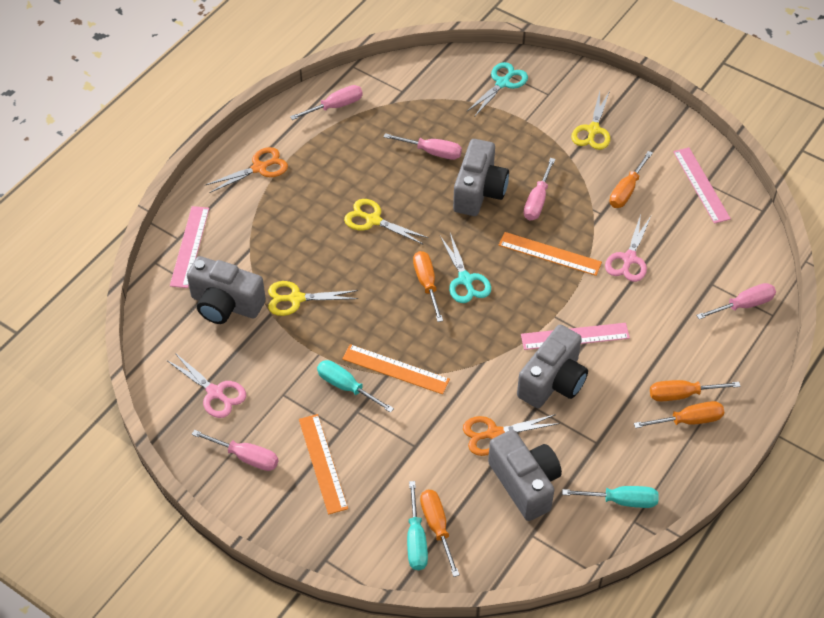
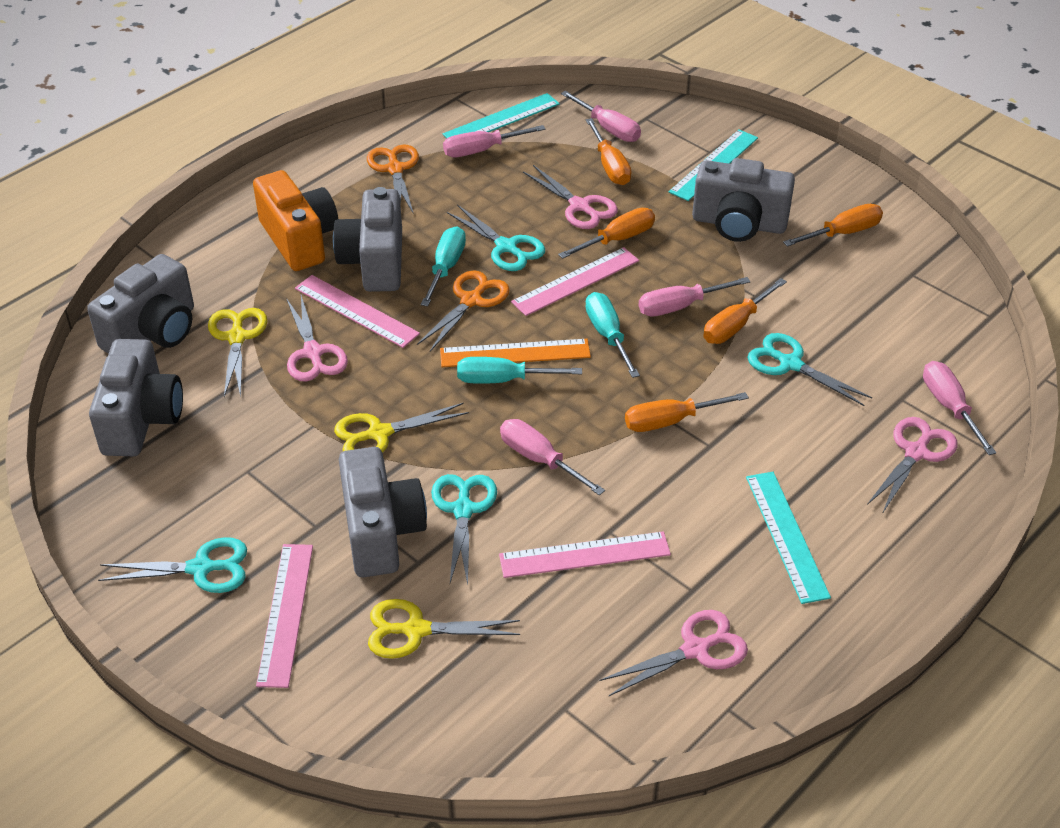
grey camera: 4 -> 5
orange camera: 0 -> 1
orange ruler: 3 -> 1
pink ruler: 3 -> 4
pink scissors: 2 -> 4
turquoise ruler: 0 -> 3
turquoise scissors: 2 -> 4

